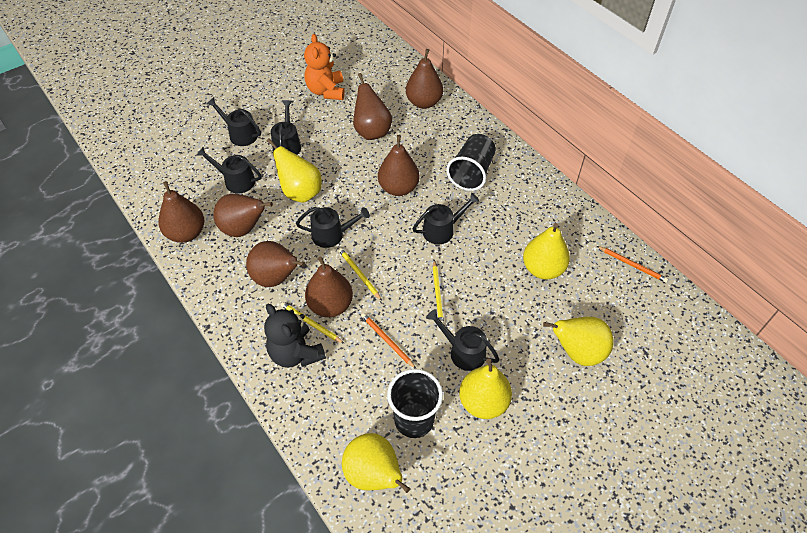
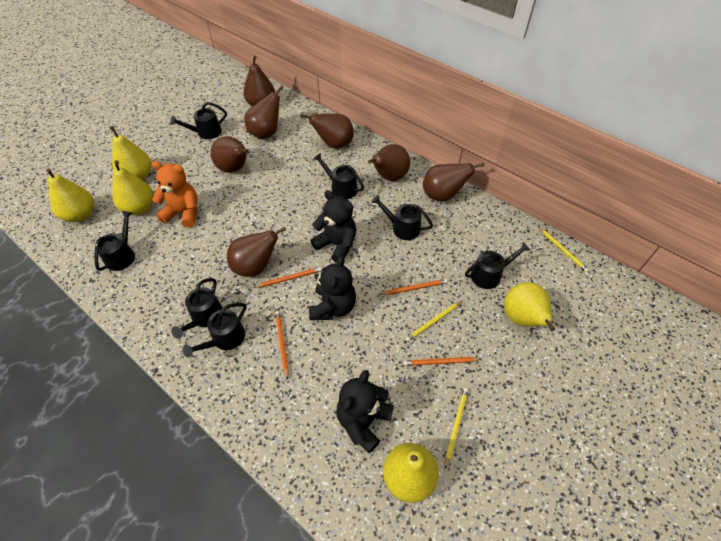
black cup: 2 -> 0
black teddy bear: 1 -> 3
black watering can: 6 -> 7
orange pencil: 2 -> 4

